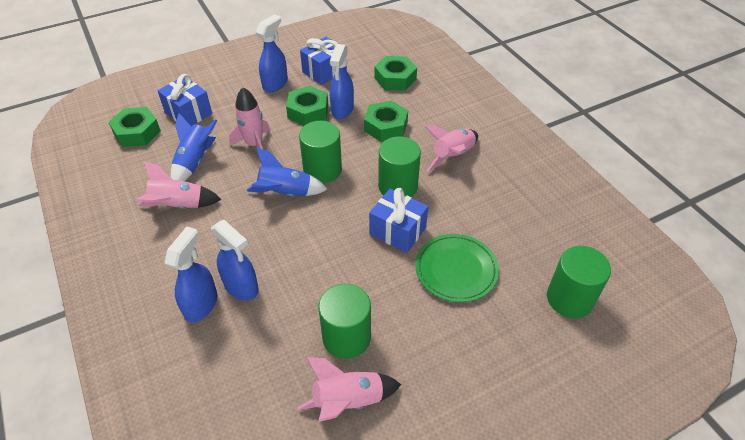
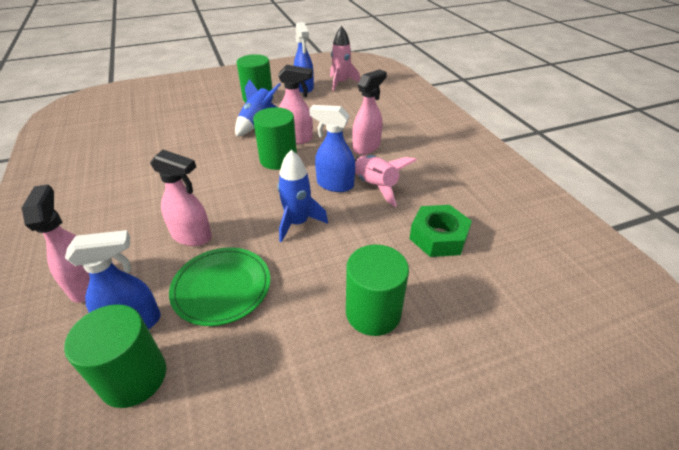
blue gift: 3 -> 0
blue spray bottle: 4 -> 3
green nut: 4 -> 1
pink rocket: 4 -> 2
pink spray bottle: 0 -> 4

